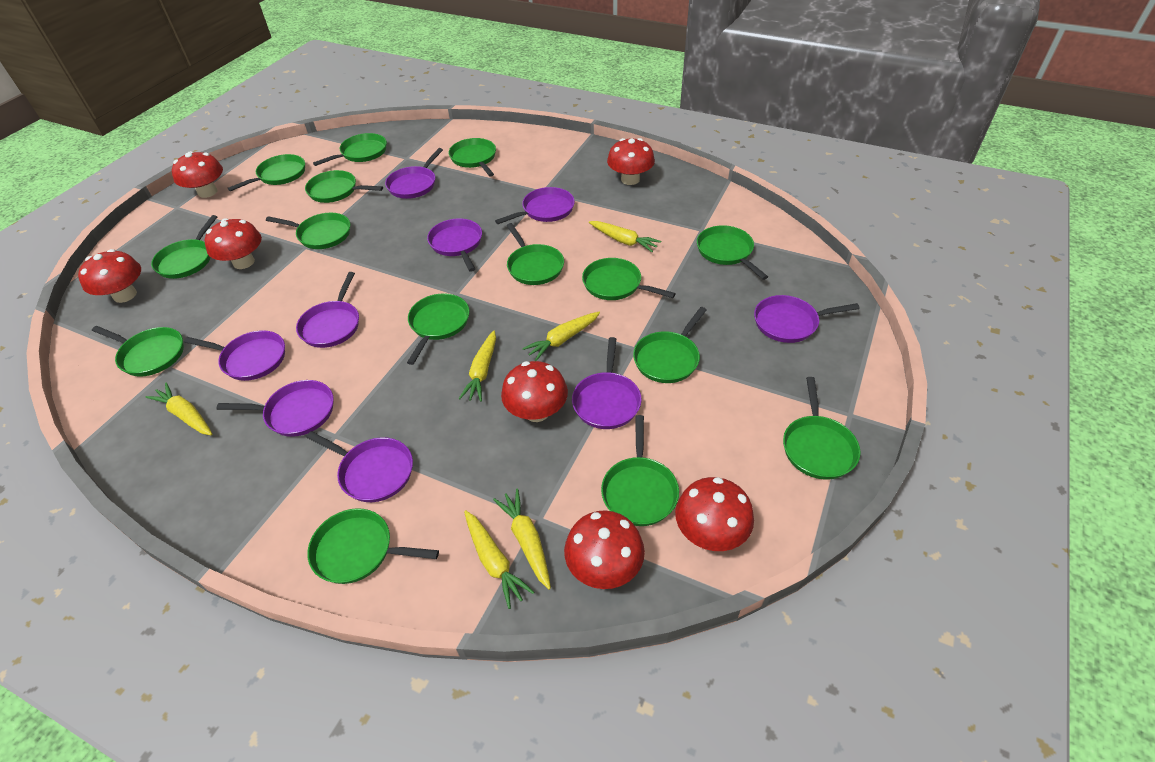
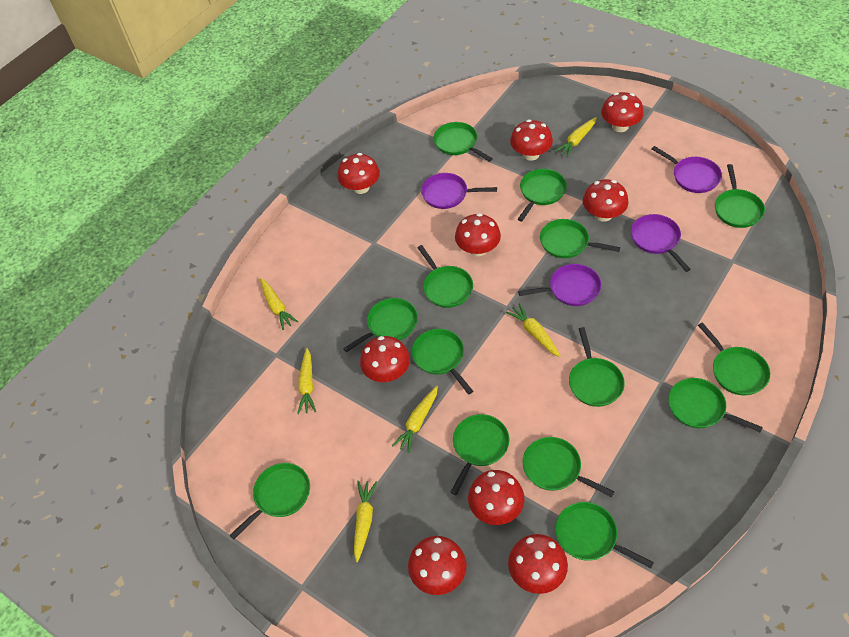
green pan: 15 -> 14
purple pan: 9 -> 4
red mushroom: 7 -> 9

